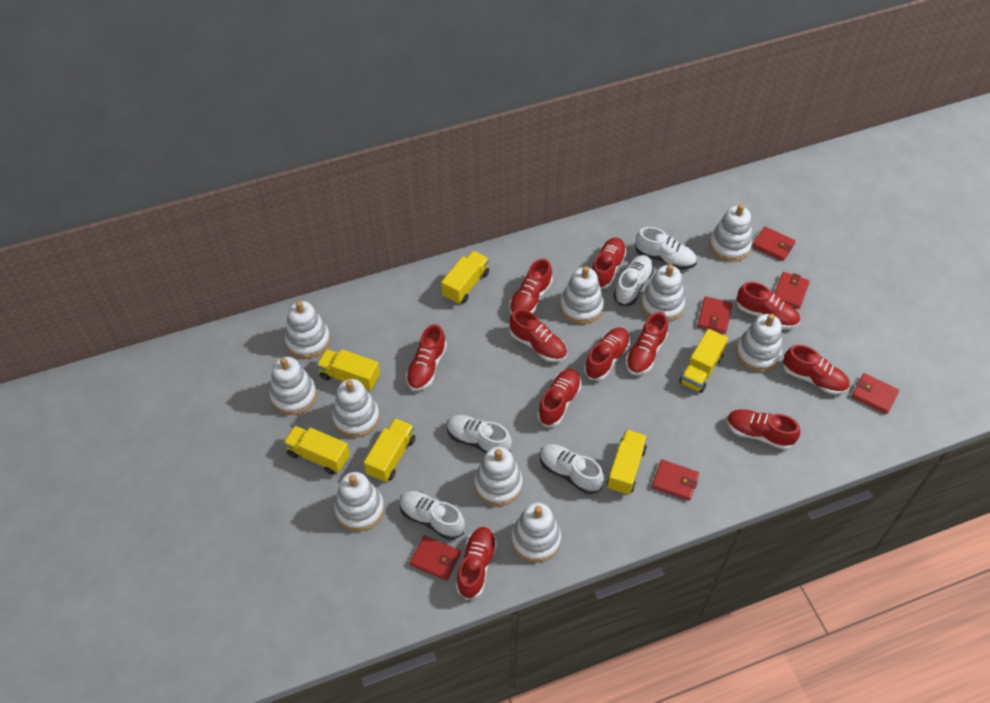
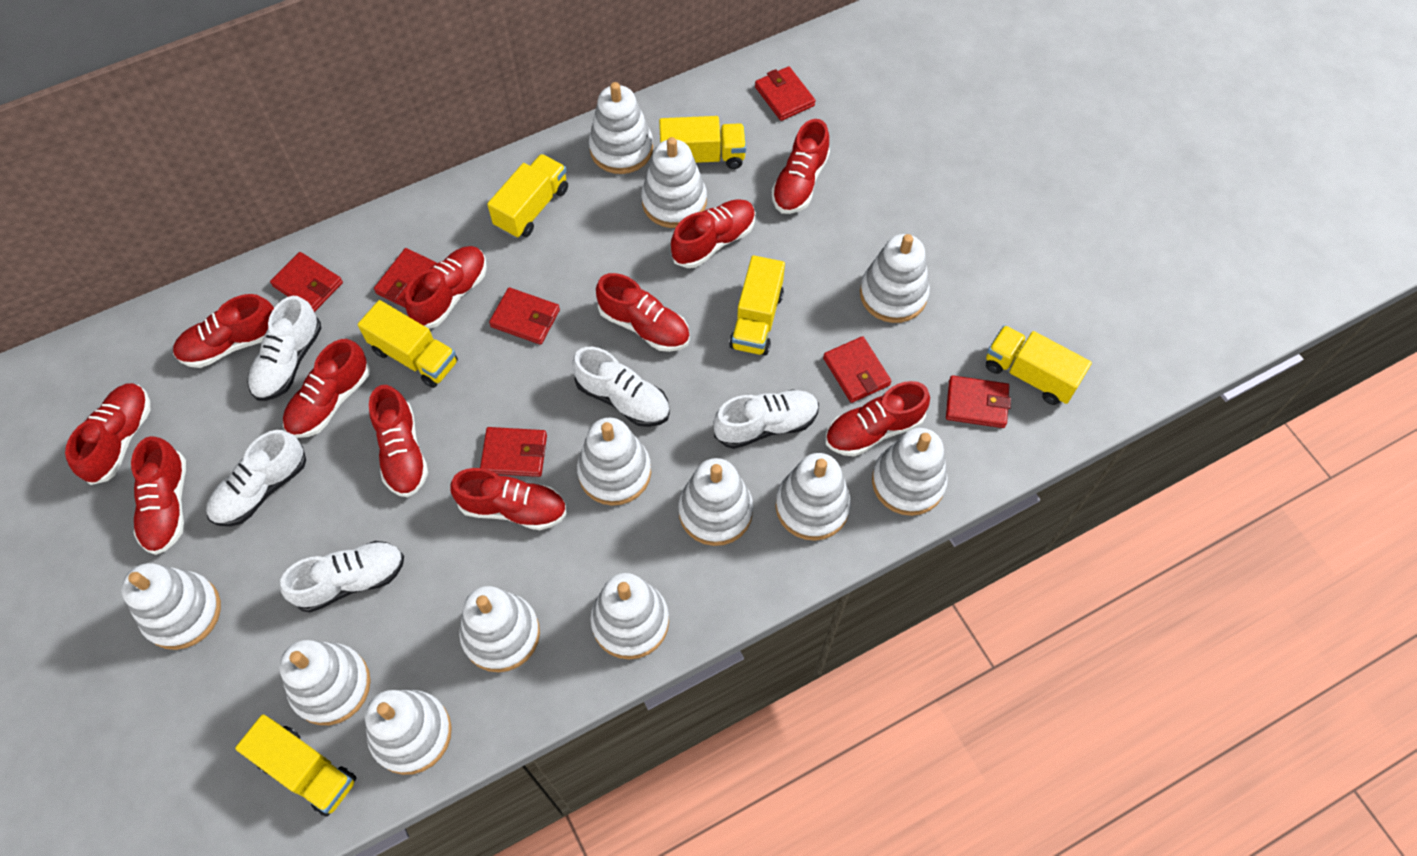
red wallet: 6 -> 7
white stacking toy: 10 -> 12

